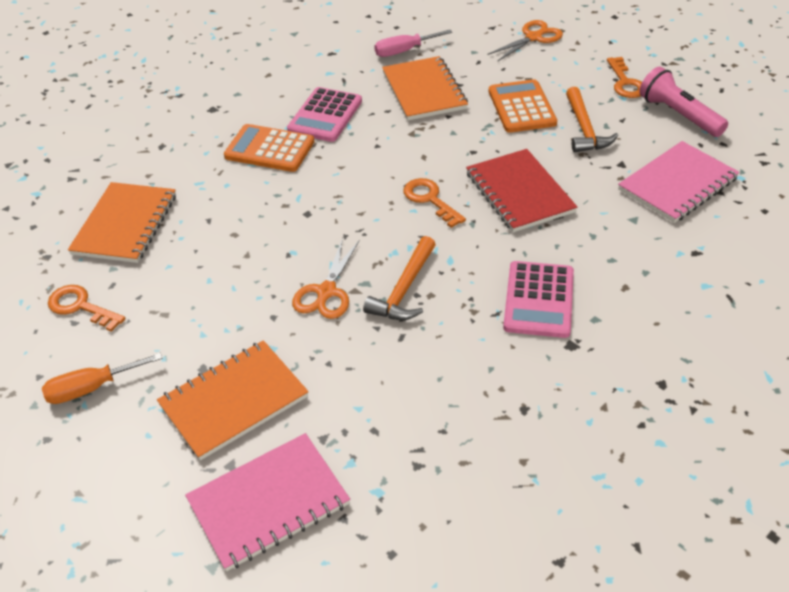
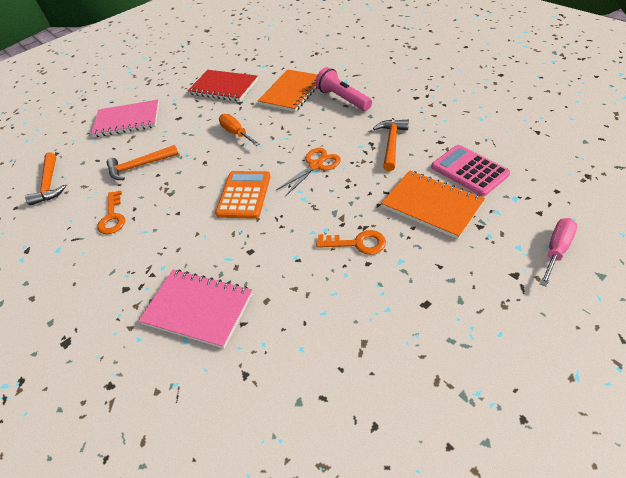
orange calculator: 2 -> 1
orange hammer: 2 -> 3
orange key: 3 -> 2
orange notebook: 3 -> 2
orange scissors: 2 -> 1
pink calculator: 2 -> 1

